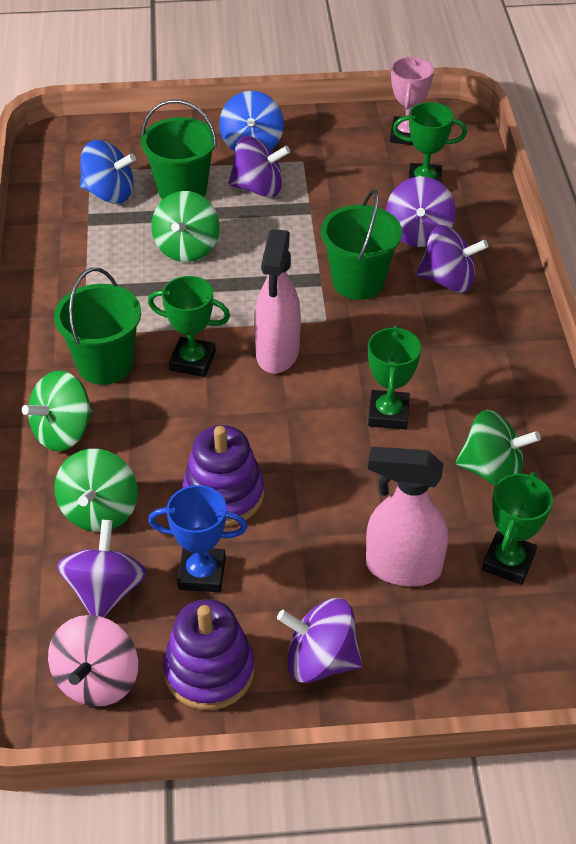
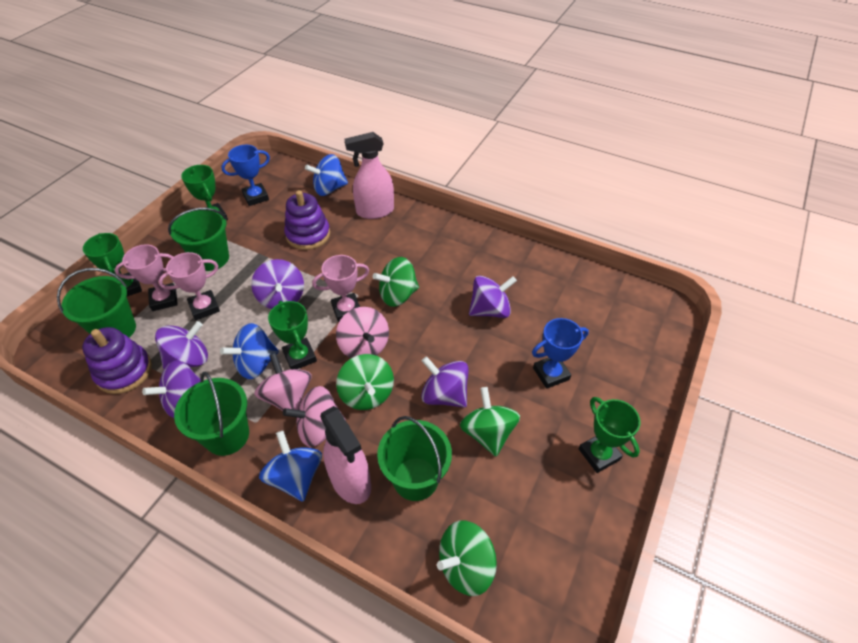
blue spinning top: 2 -> 3
blue trophy: 1 -> 2
green bucket: 3 -> 4
pink spinning top: 1 -> 3
pink trophy: 1 -> 3

